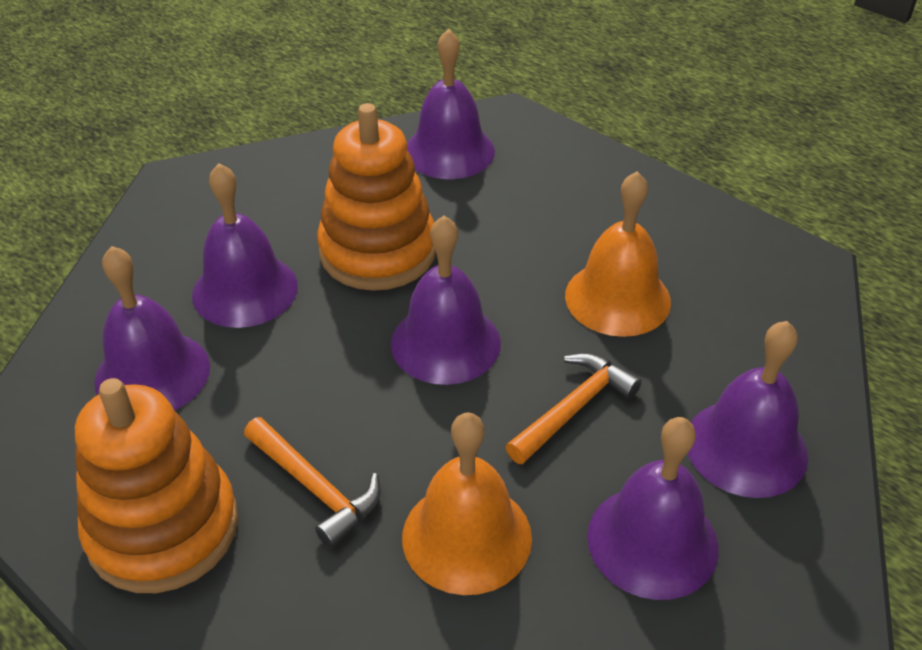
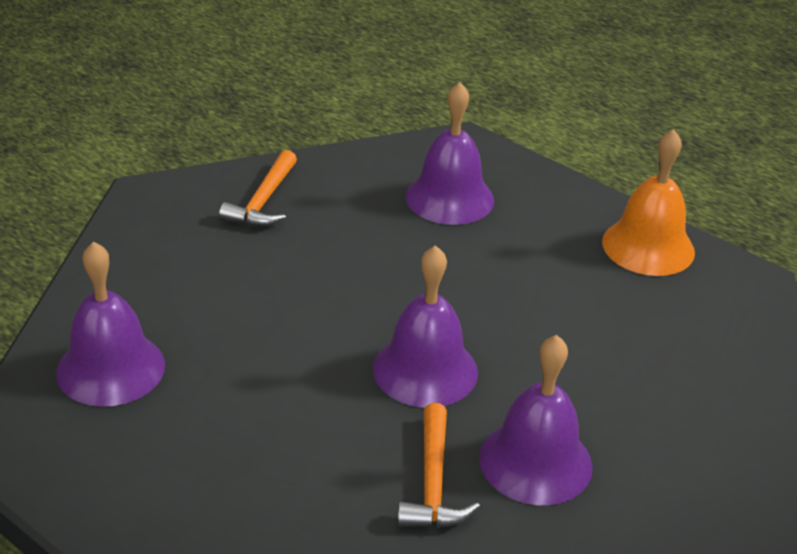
orange bell: 2 -> 1
orange stacking toy: 2 -> 0
purple bell: 6 -> 4

